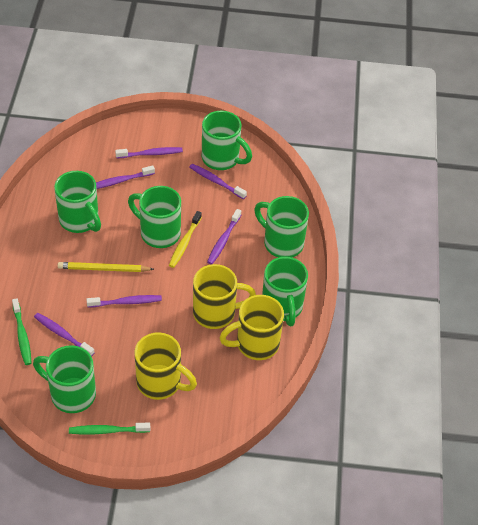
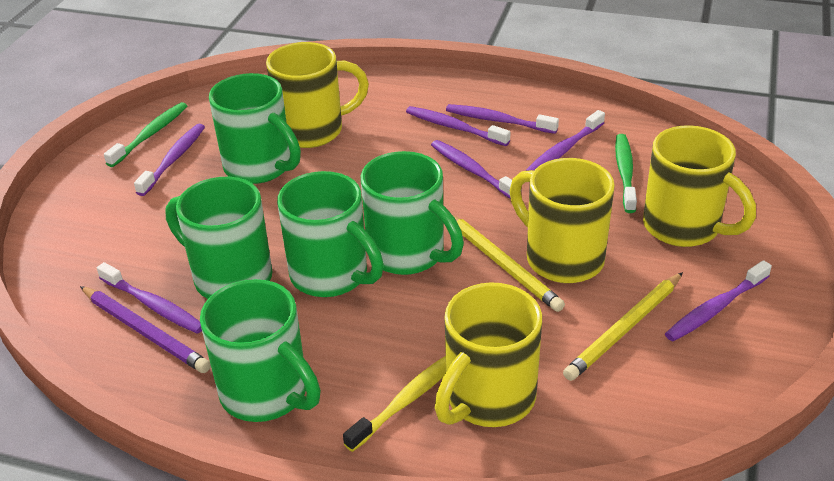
green mug: 6 -> 5
purple pencil: 0 -> 1
purple toothbrush: 6 -> 7
yellow mug: 3 -> 4
yellow pencil: 1 -> 2

